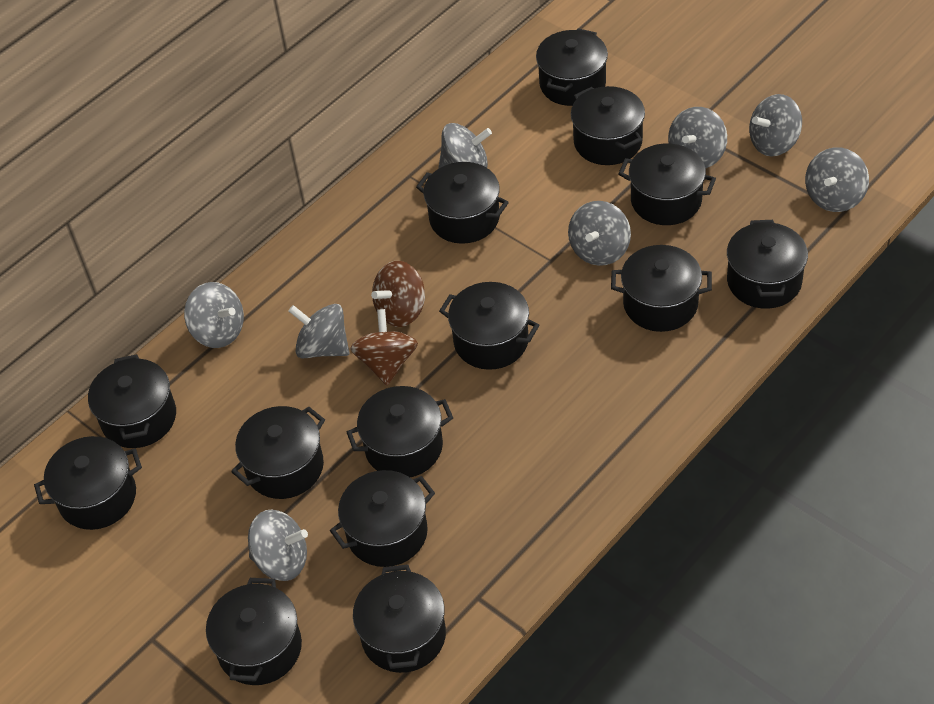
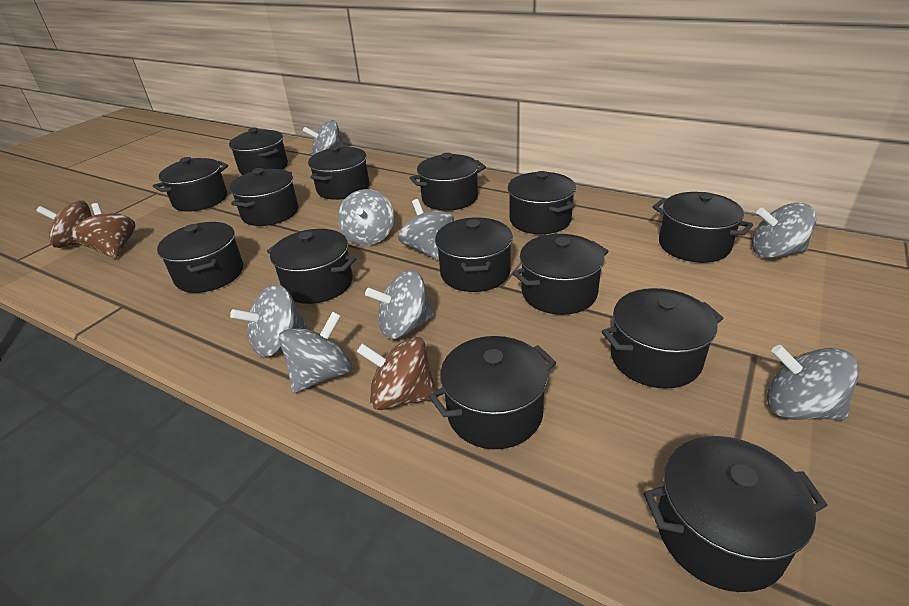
brown spinning top: 2 -> 3

